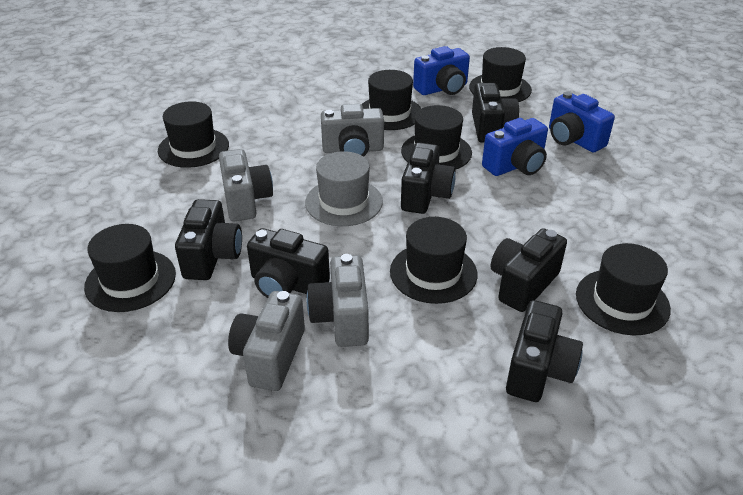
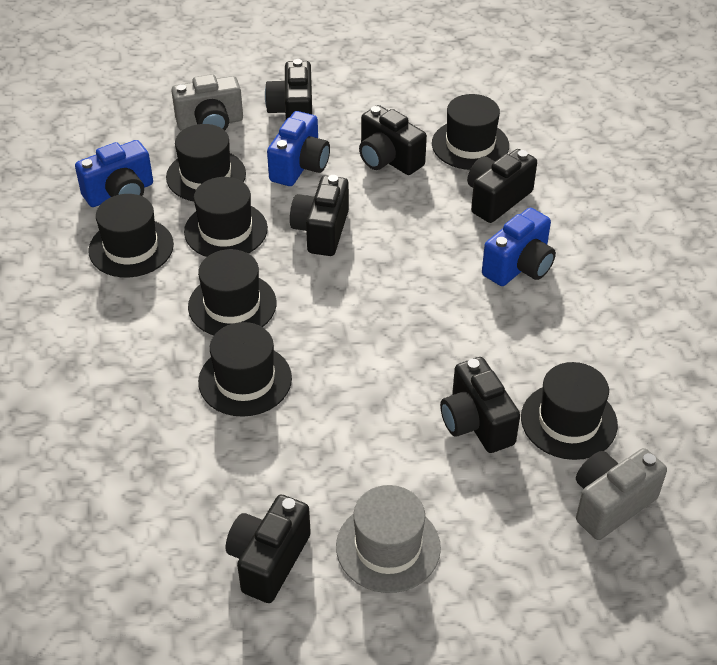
grey camera: 4 -> 2

